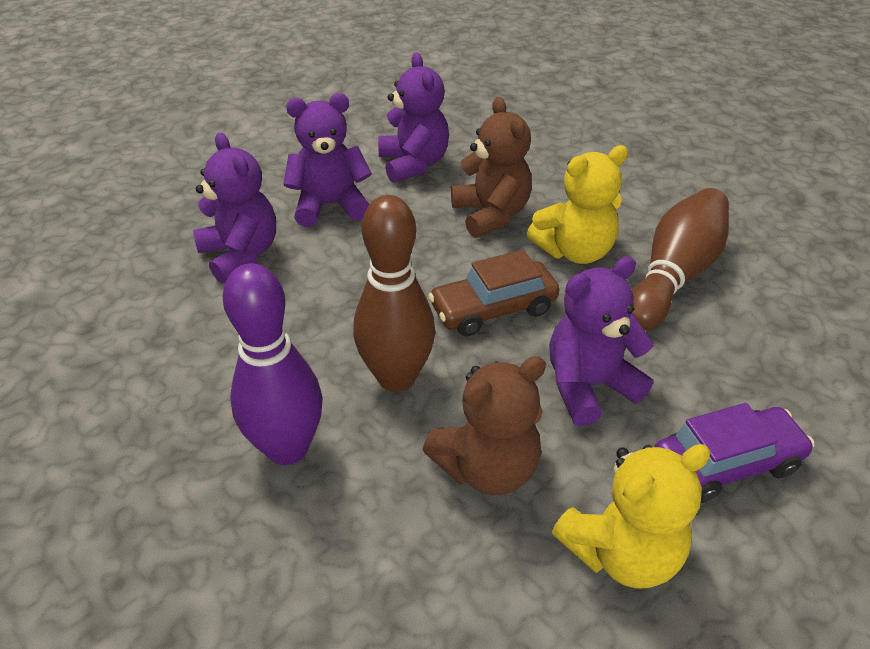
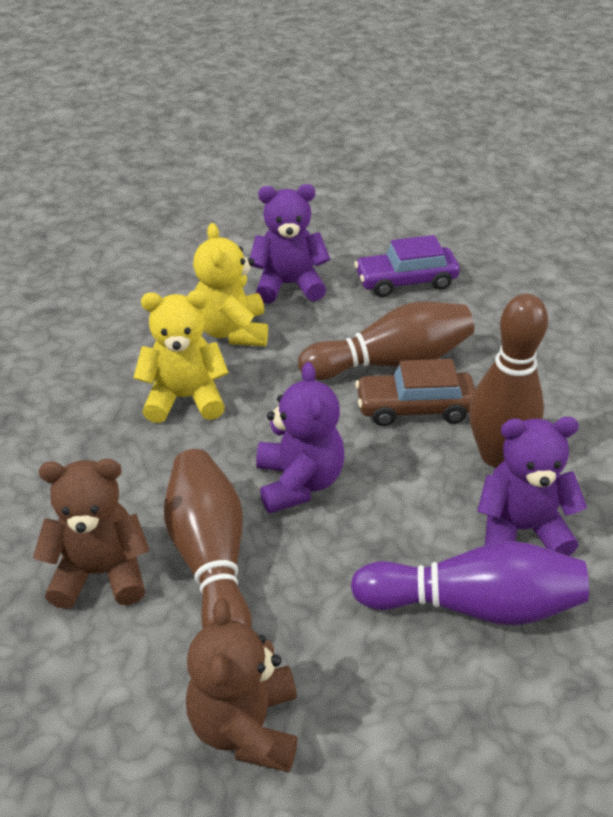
brown bowling pin: 2 -> 3
purple teddy bear: 4 -> 3

